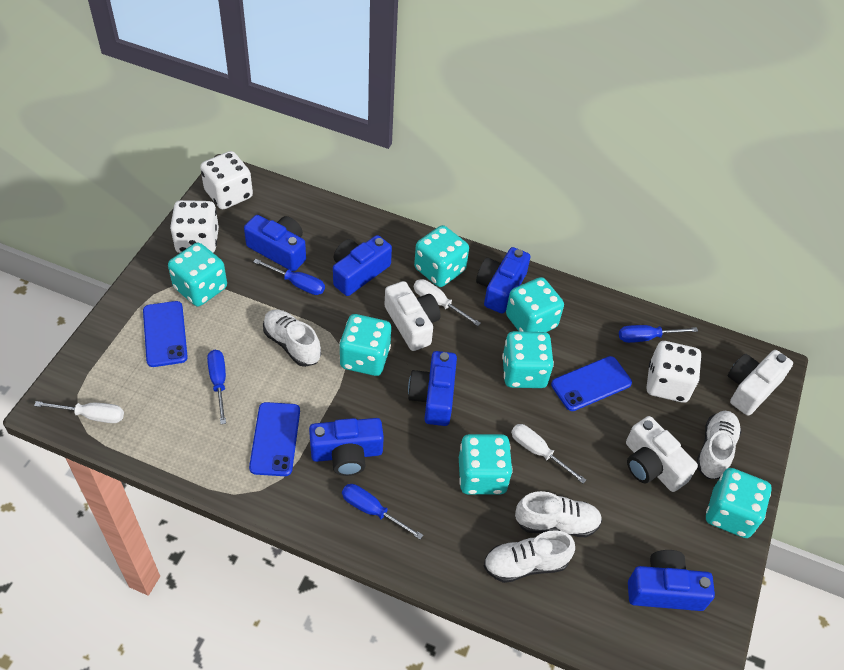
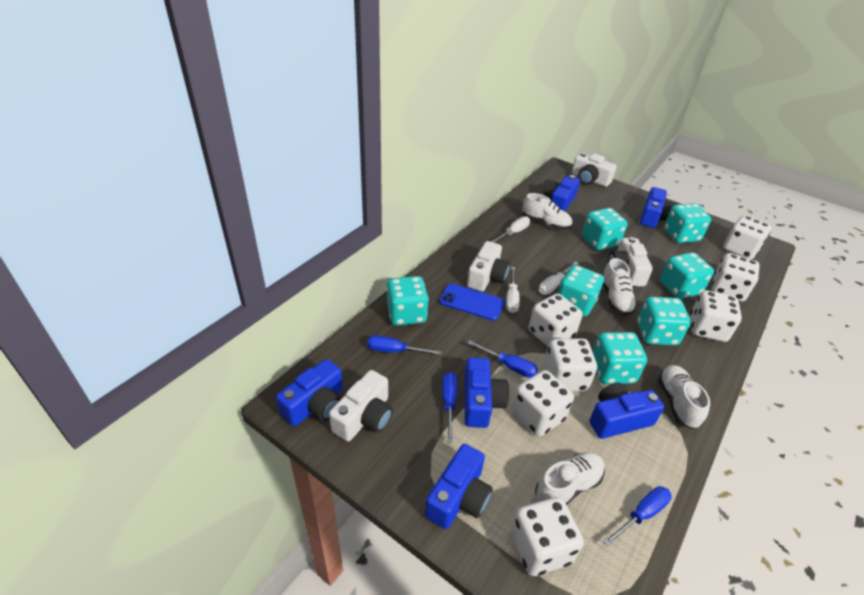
blue phone: 3 -> 1
white camera: 3 -> 4
white dice: 3 -> 7

